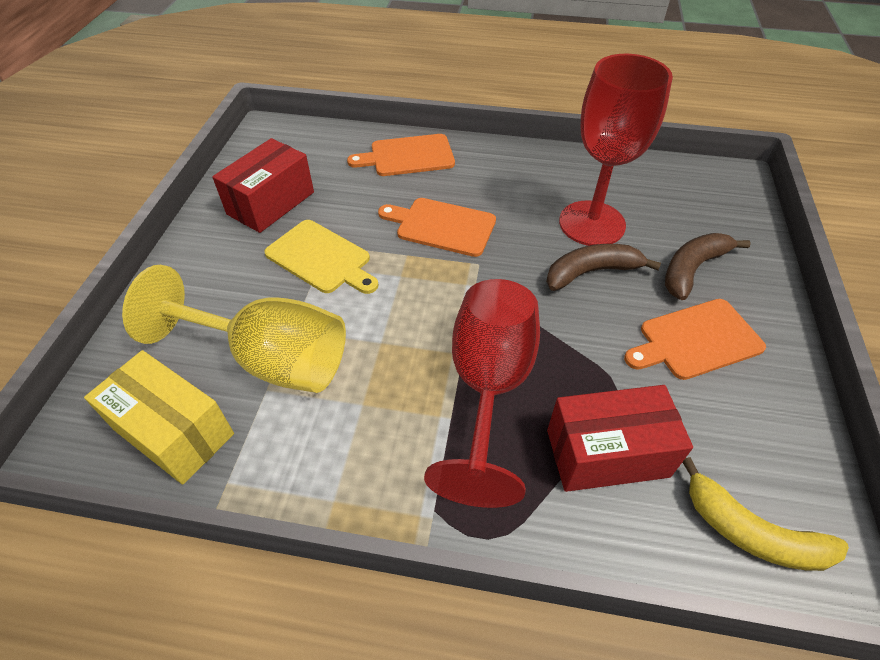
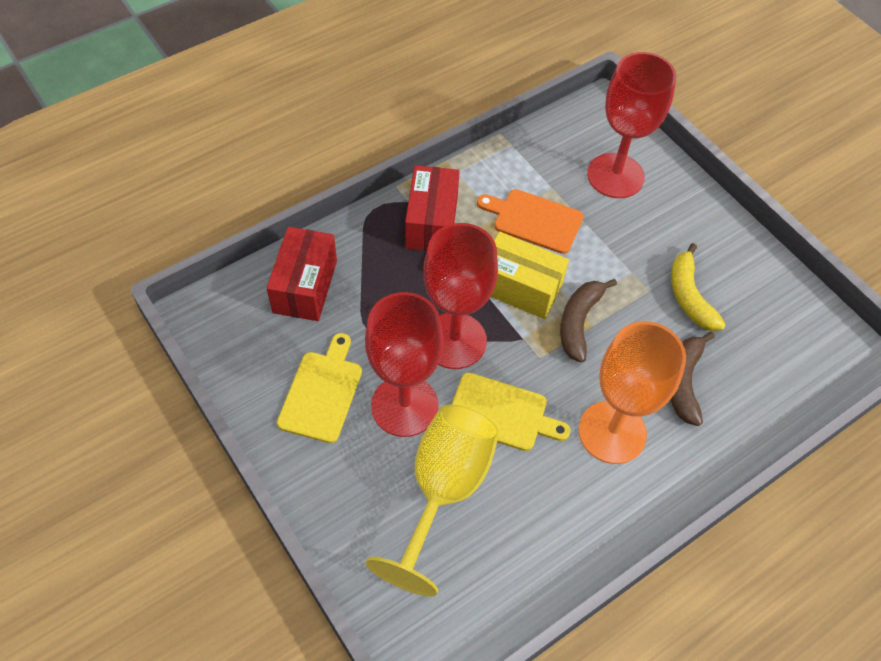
orange cutting board: 3 -> 1
orange goblet: 0 -> 1
red goblet: 2 -> 3
yellow cutting board: 1 -> 2

